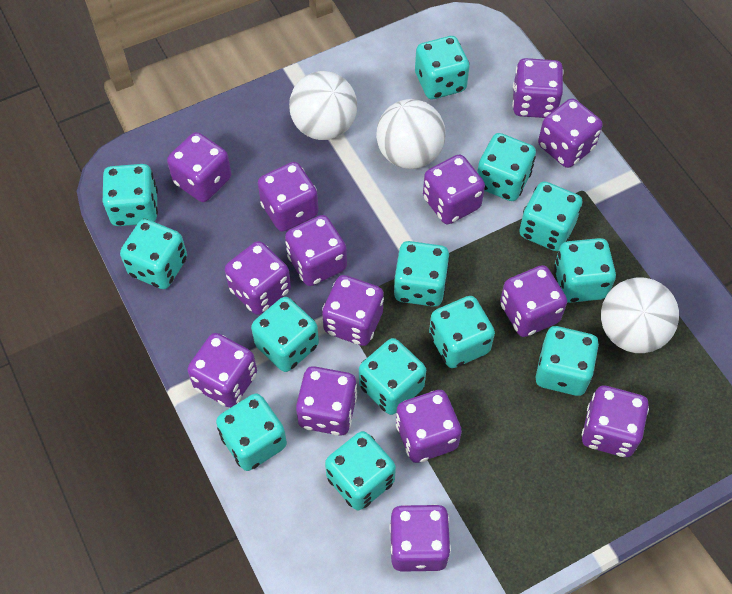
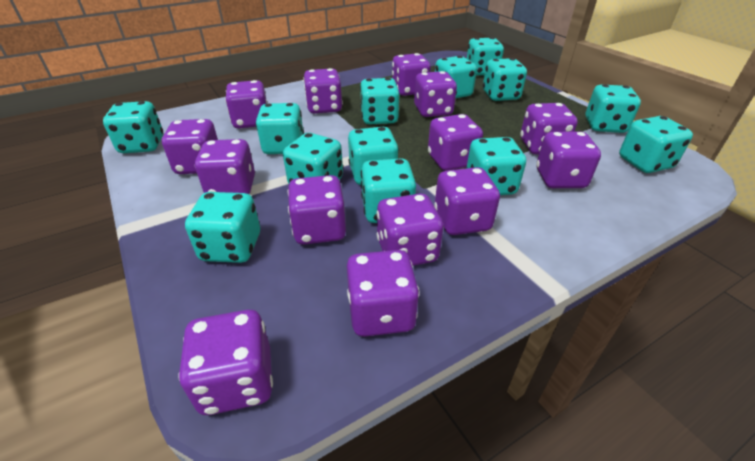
white ball: 3 -> 0

